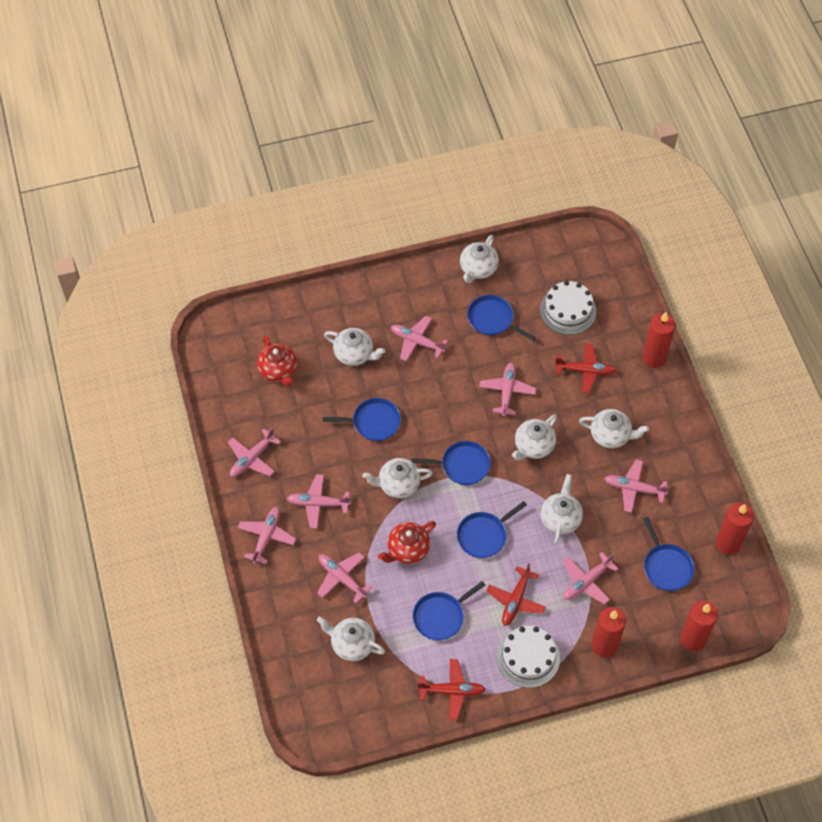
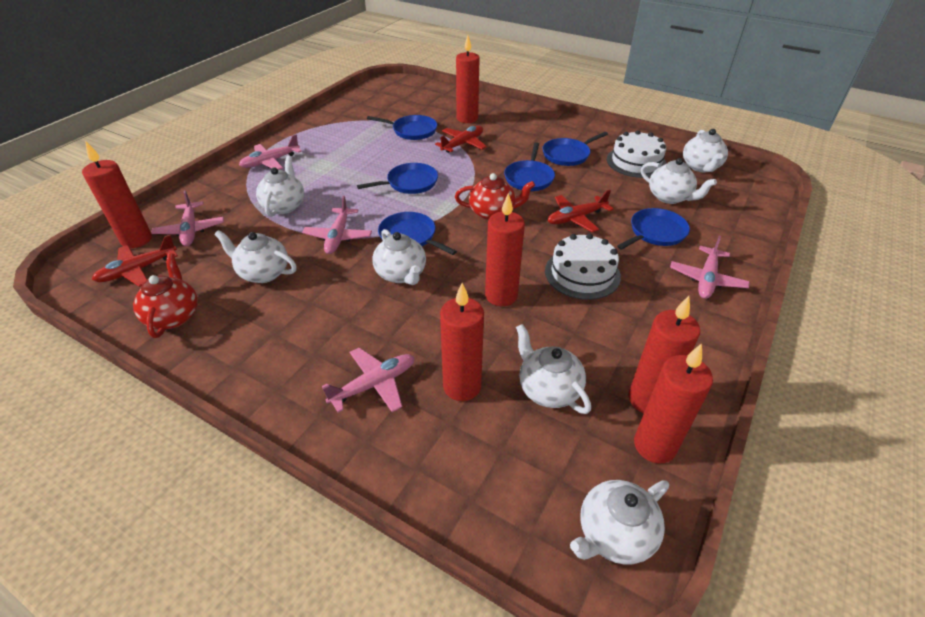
pink plane: 8 -> 5
red candle: 4 -> 6

